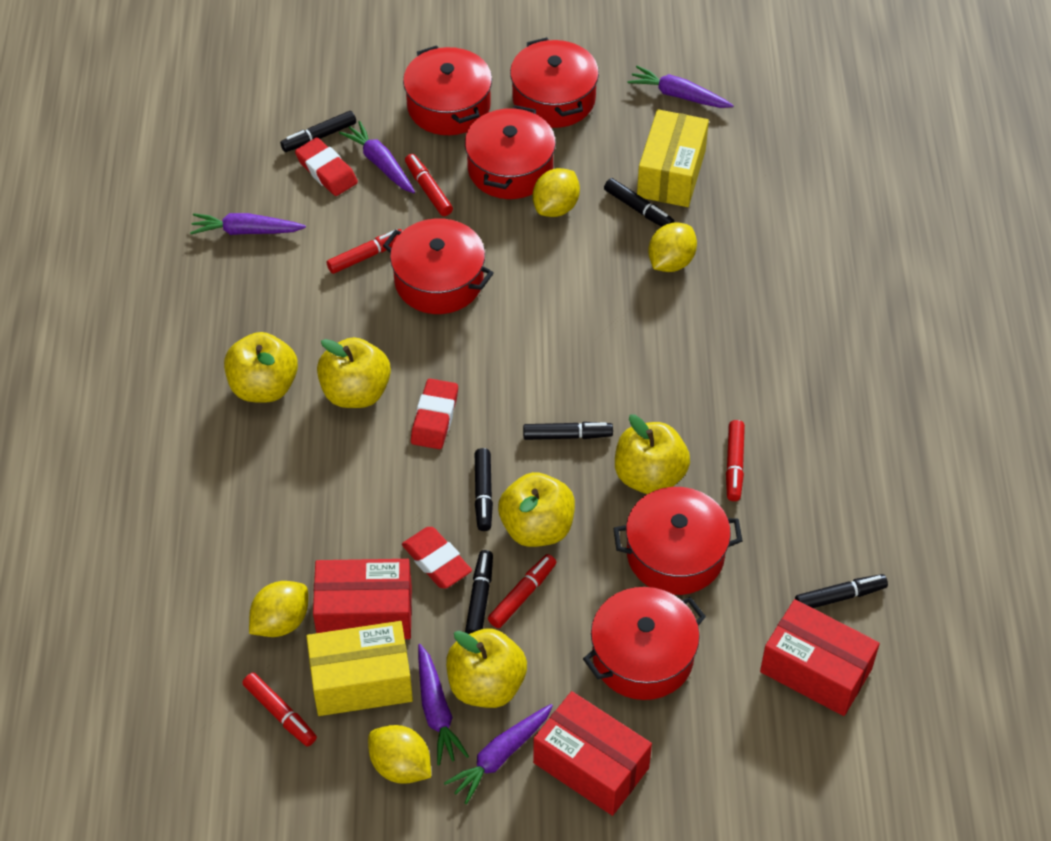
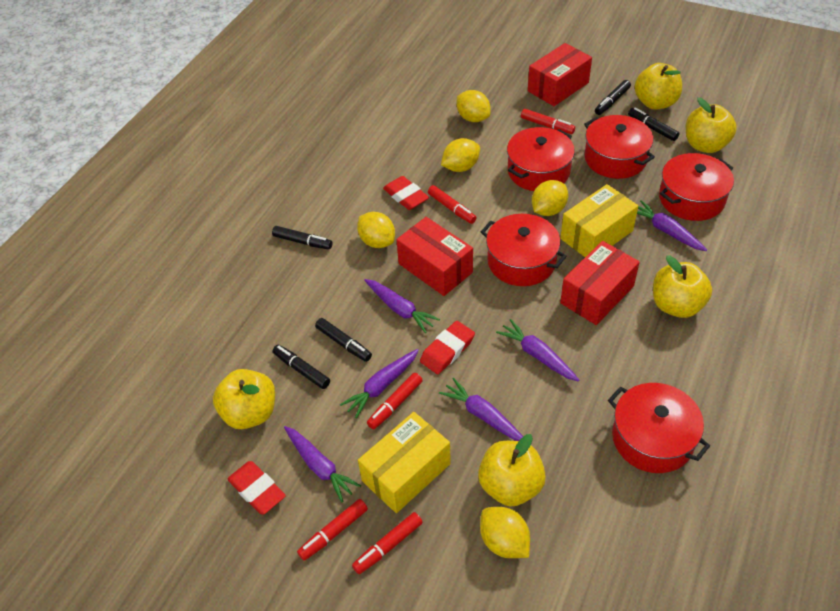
black marker: 6 -> 5
purple carrot: 5 -> 6
red pot: 6 -> 5
yellow lemon: 4 -> 5

